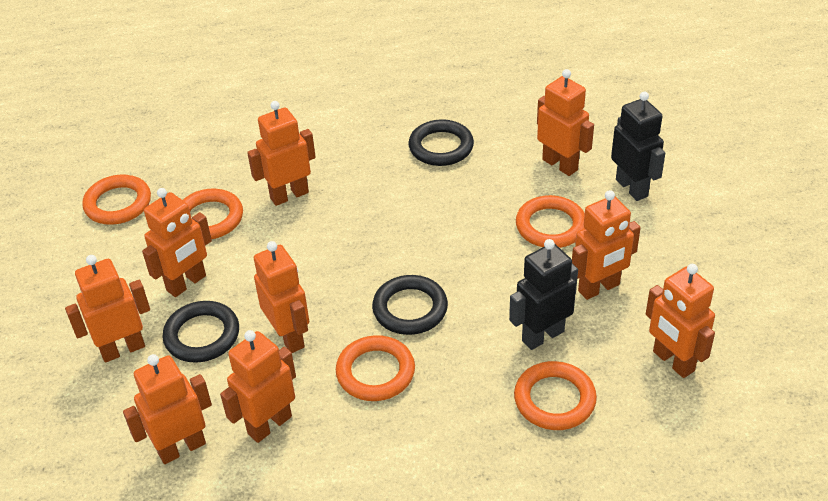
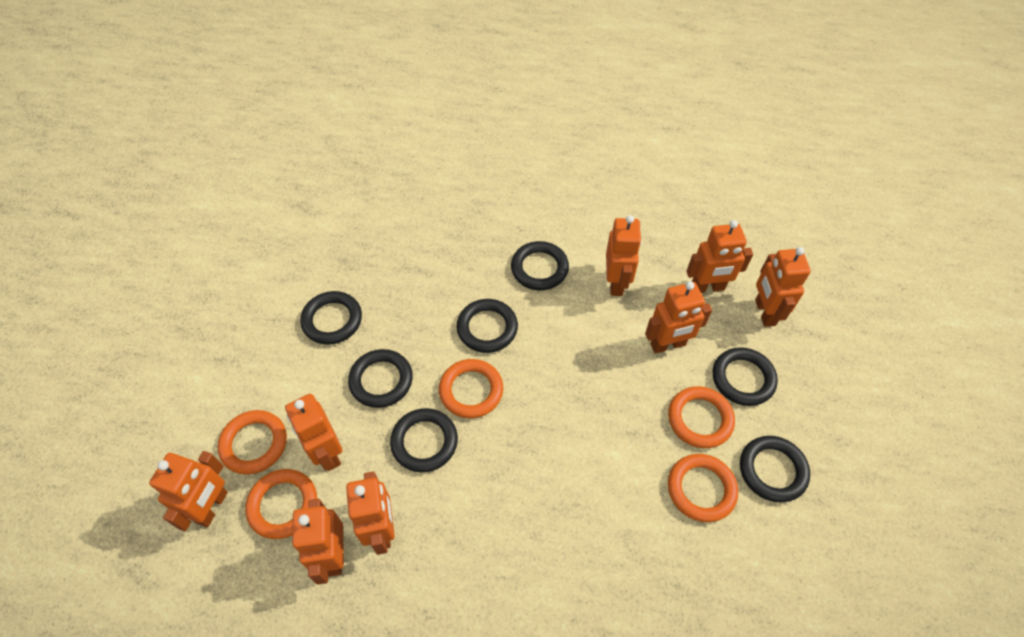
black ring: 3 -> 7
black robot: 2 -> 0
orange robot: 9 -> 8

